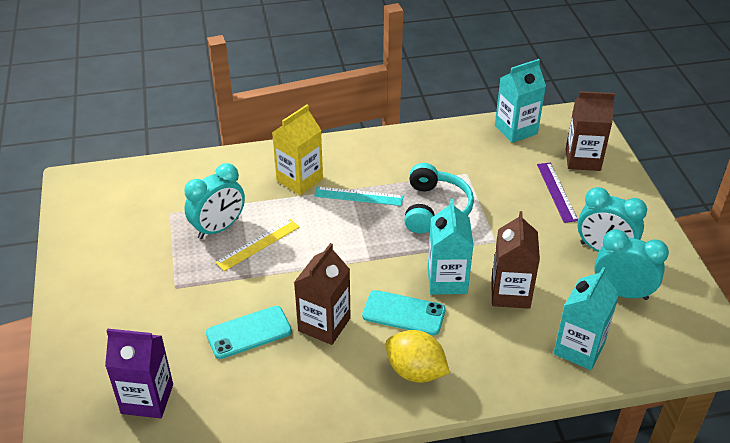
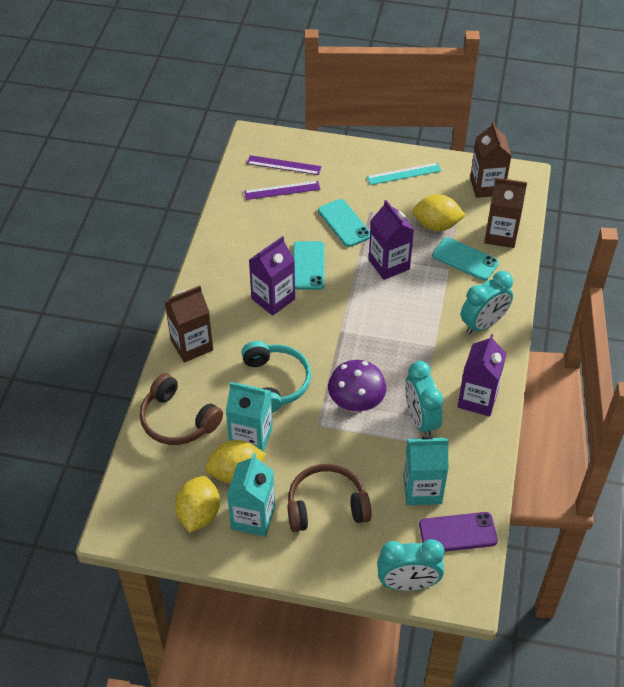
brown headphones: 0 -> 2
purple carton: 1 -> 3
purple mushroom: 0 -> 1
purple phone: 0 -> 1
purple ruler: 1 -> 2
turquoise phone: 2 -> 3
yellow carton: 1 -> 0
yellow lemon: 1 -> 3
yellow ruler: 1 -> 0

